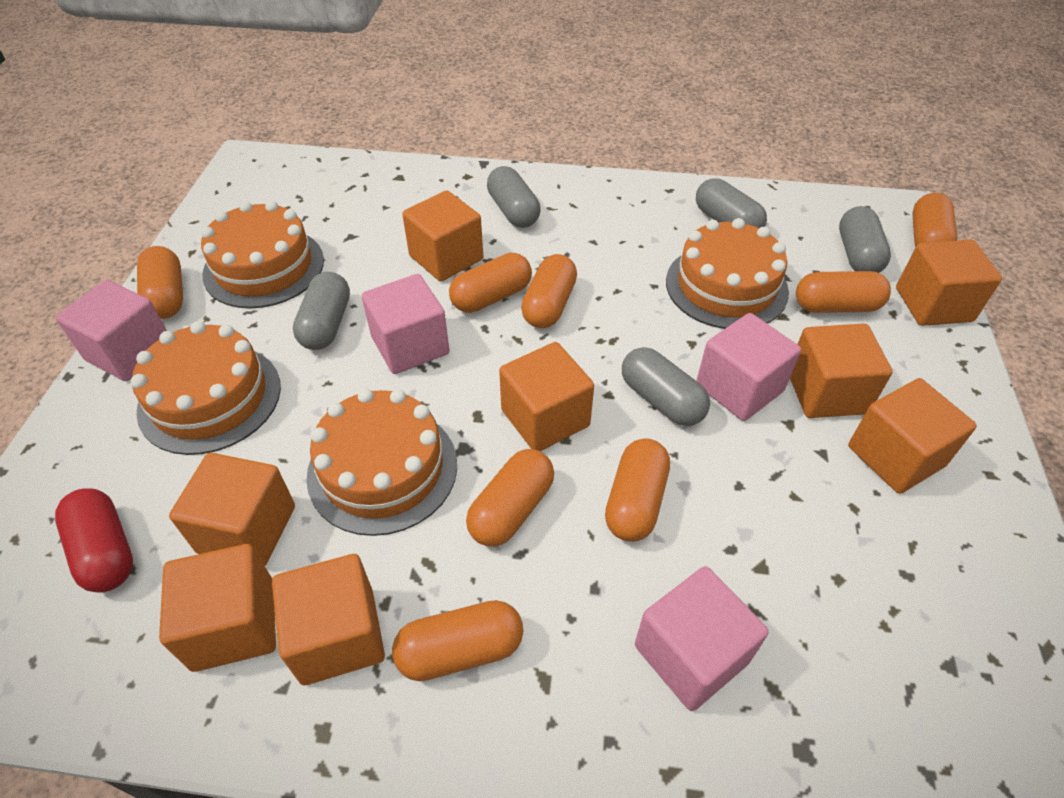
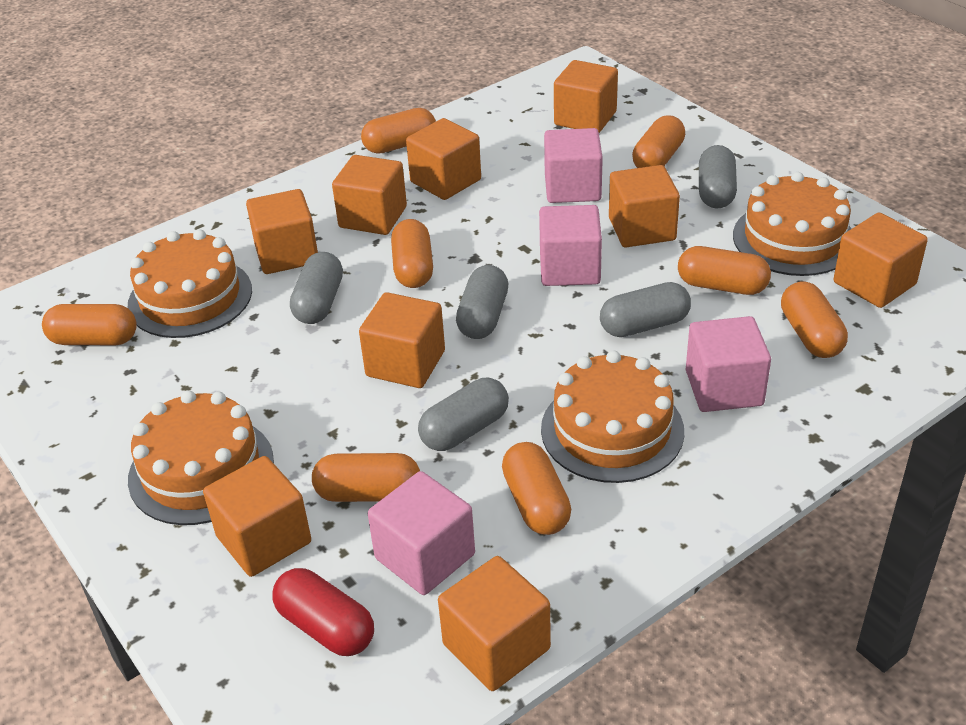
orange cube: 8 -> 9

